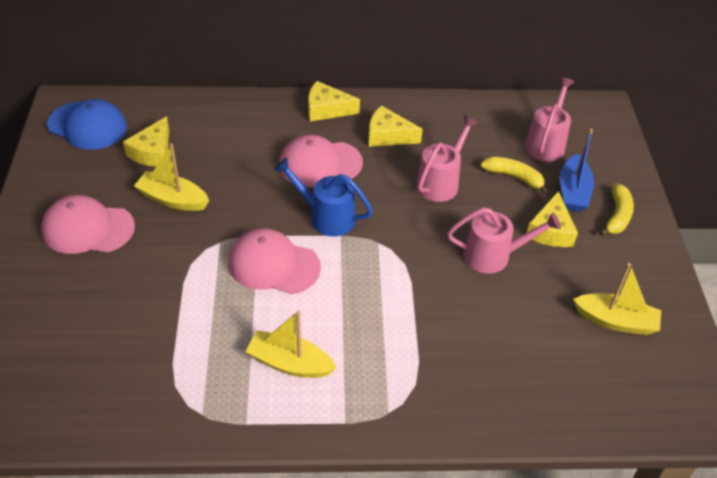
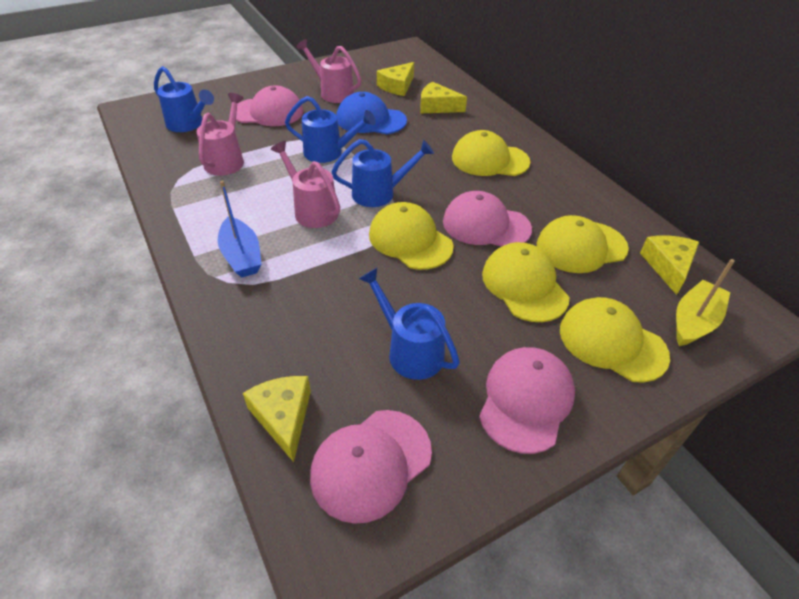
blue watering can: 1 -> 4
pink cap: 3 -> 4
yellow banana: 2 -> 0
yellow boat: 3 -> 1
yellow cap: 0 -> 5

